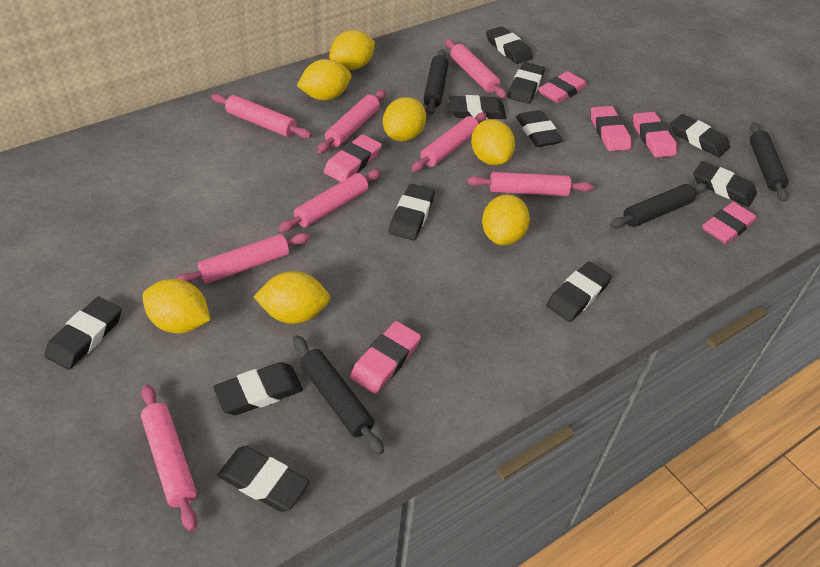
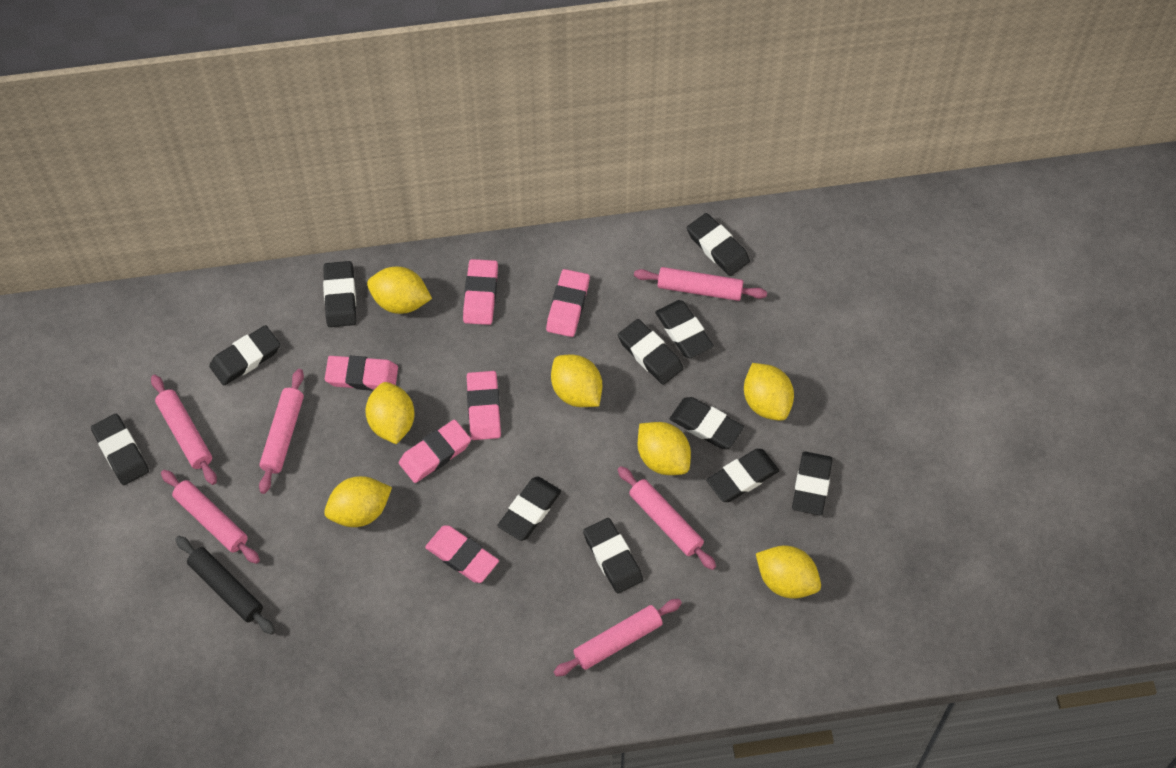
black rolling pin: 4 -> 1
pink rolling pin: 8 -> 6

